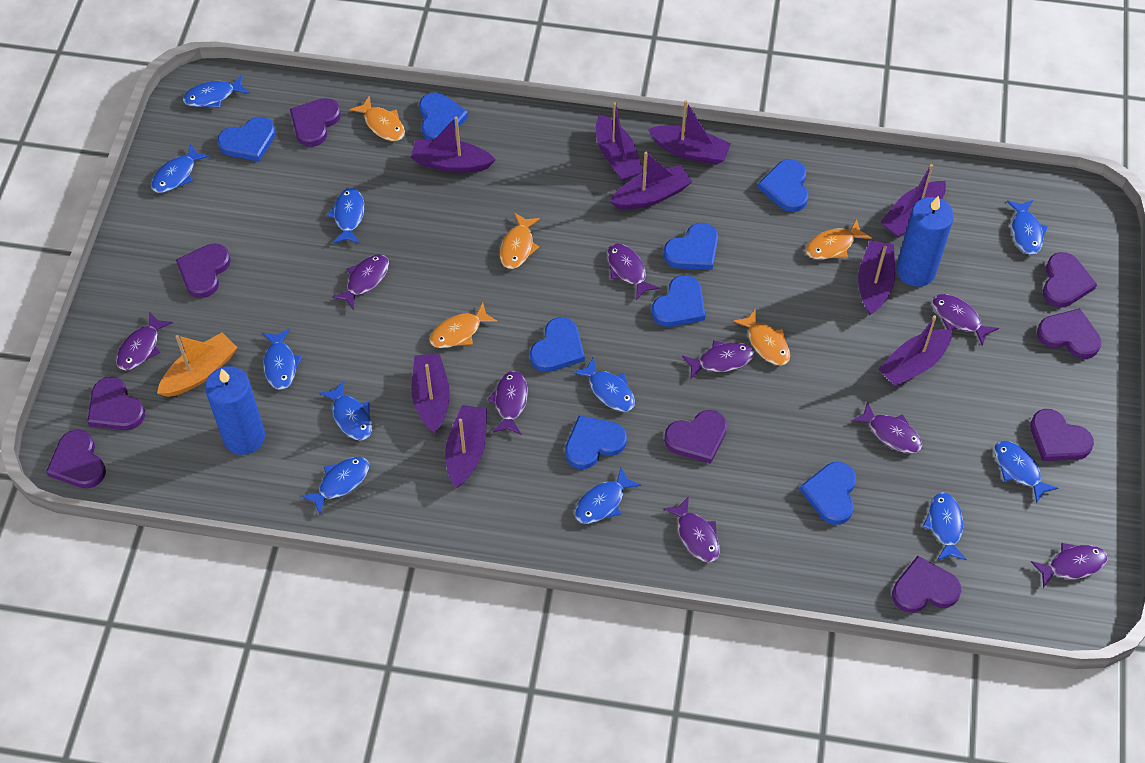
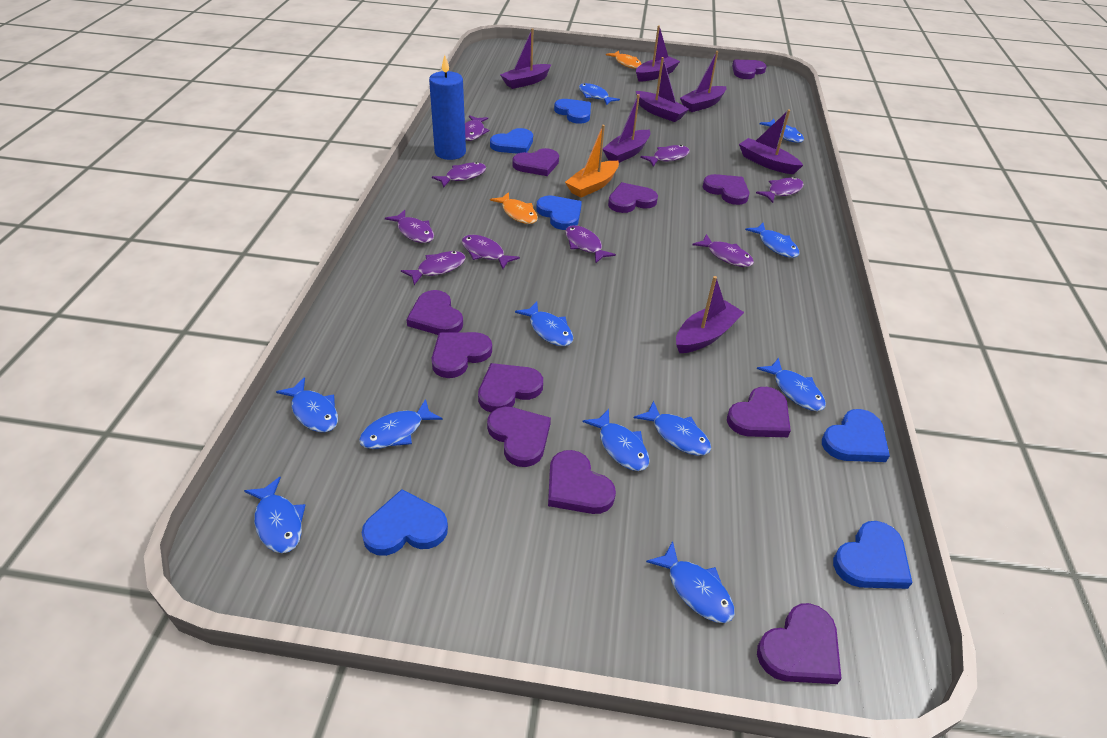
blue candle: 2 -> 1
blue heart: 8 -> 6
orange fish: 5 -> 2
purple boat: 9 -> 7
purple heart: 9 -> 11

